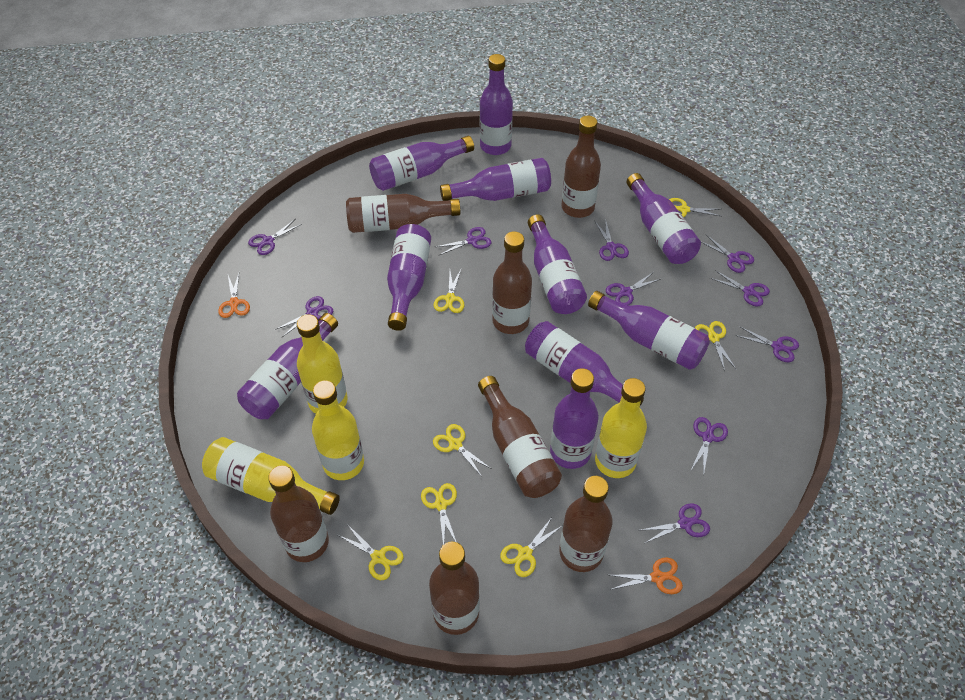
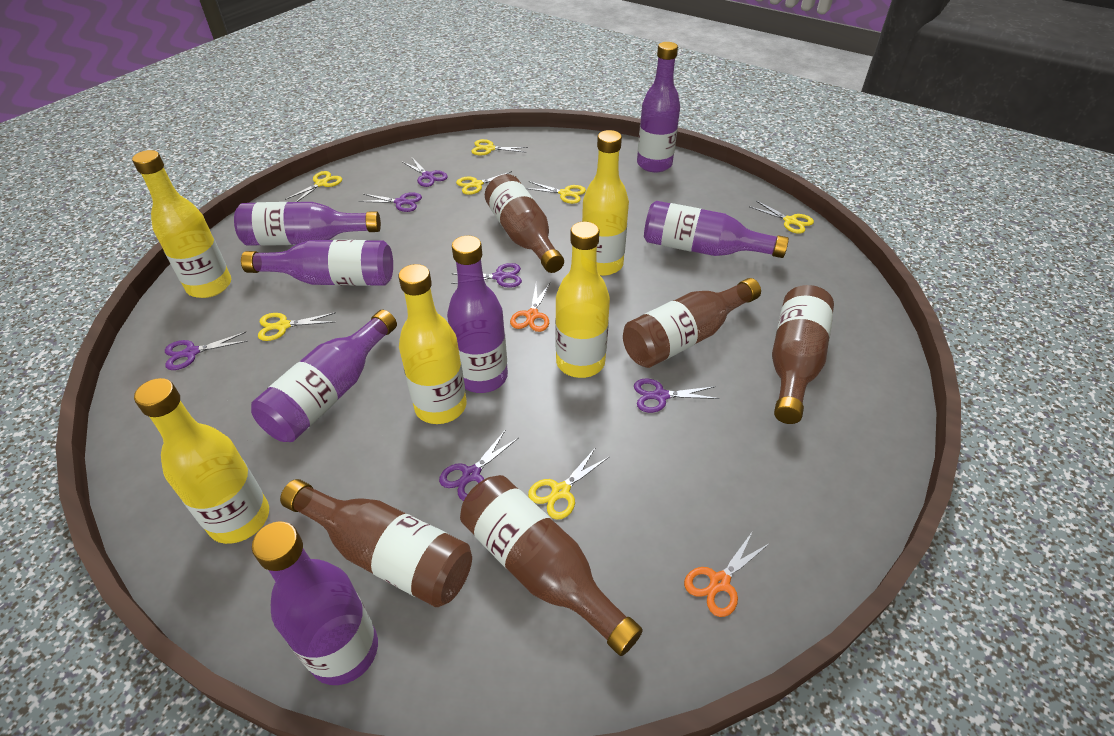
brown bottle: 7 -> 5
purple bottle: 10 -> 7
purple scissors: 10 -> 6
yellow bottle: 4 -> 5

